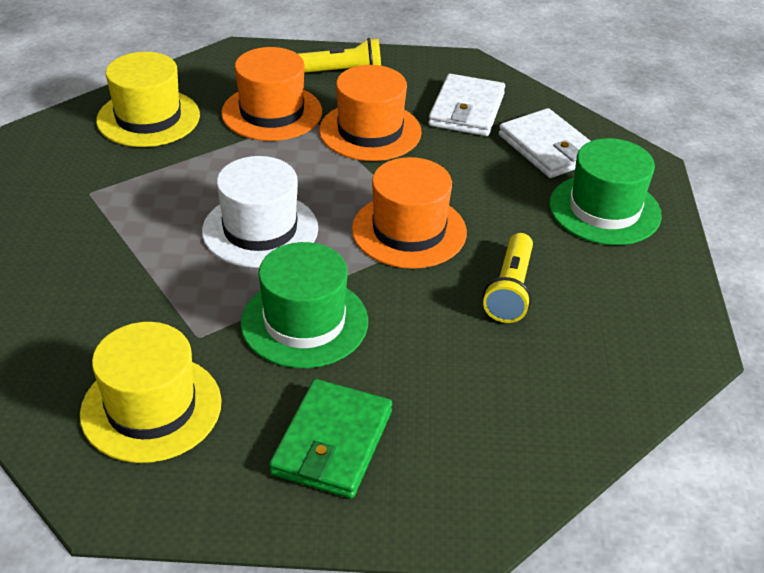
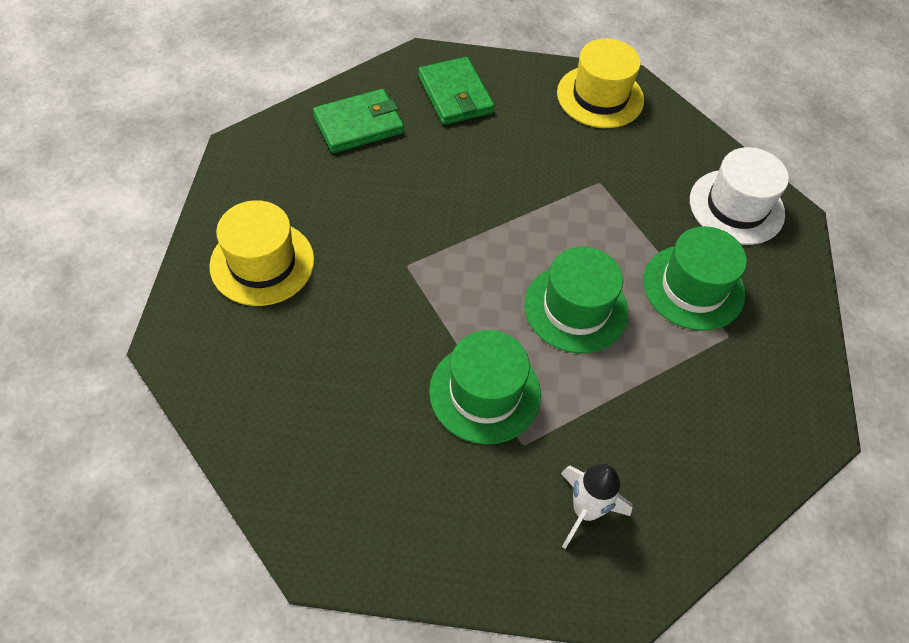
green hat: 2 -> 3
green wallet: 1 -> 2
orange hat: 3 -> 0
white rocket: 0 -> 1
white wallet: 2 -> 0
yellow flashlight: 2 -> 0

